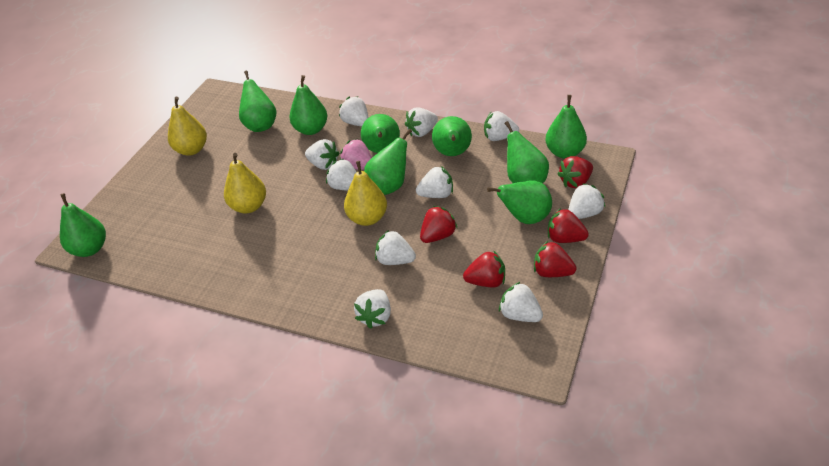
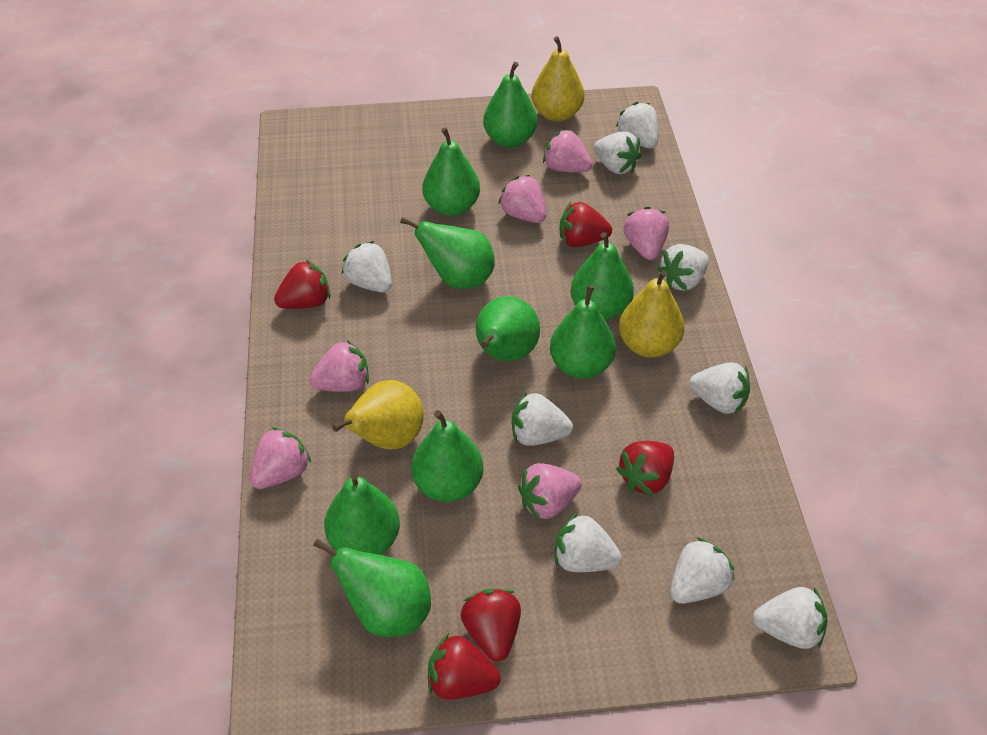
pink strawberry: 1 -> 6
white strawberry: 10 -> 9

